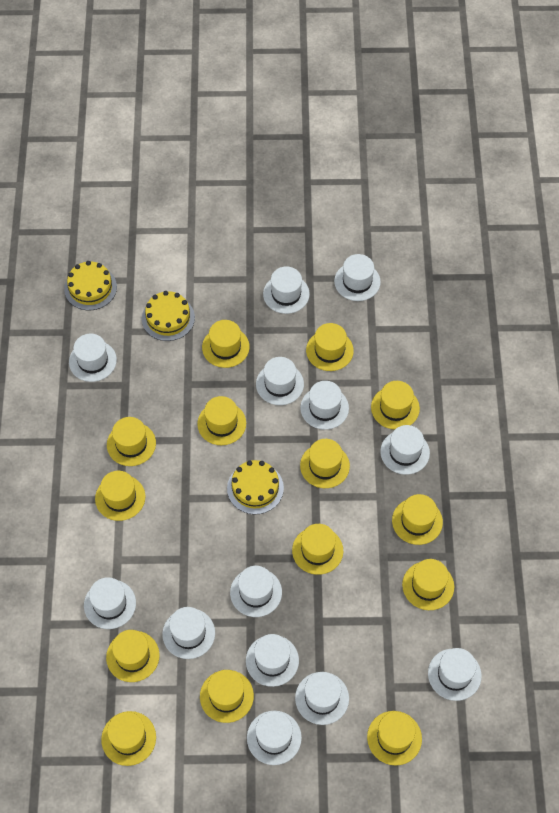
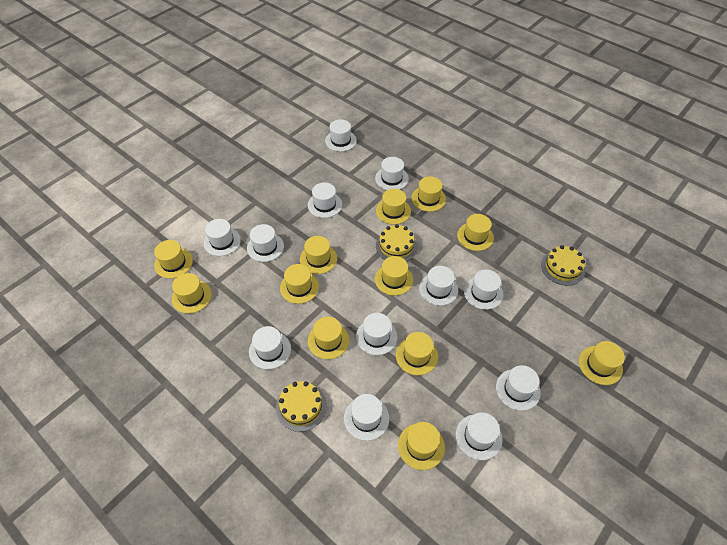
white hat: 13 -> 12
yellow hat: 14 -> 12

